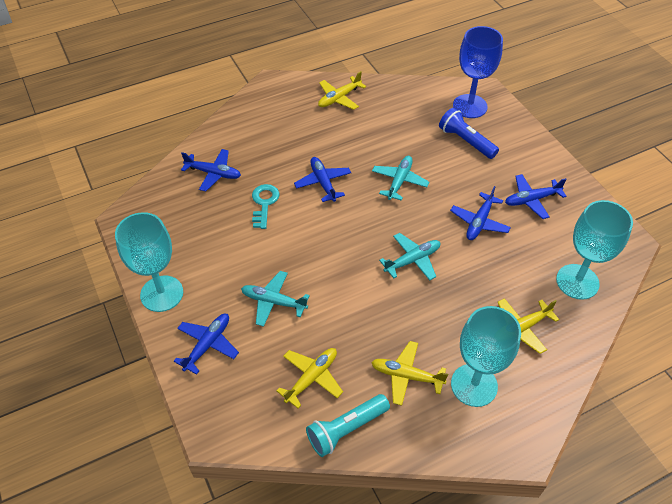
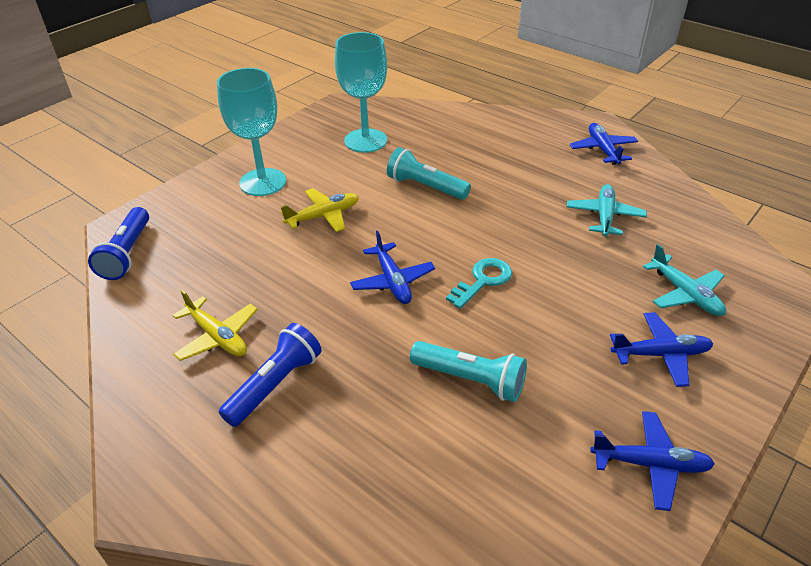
blue flashlight: 1 -> 2
blue goblet: 1 -> 0
blue plane: 5 -> 4
turquoise flashlight: 1 -> 2
turquoise goblet: 3 -> 2
turquoise plane: 3 -> 2
yellow plane: 4 -> 2

